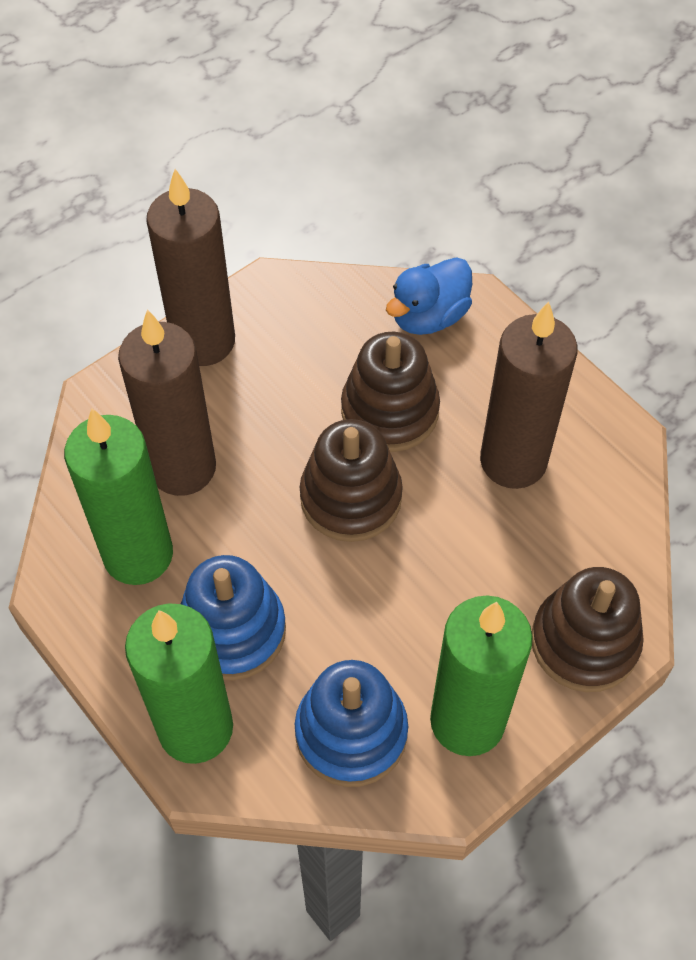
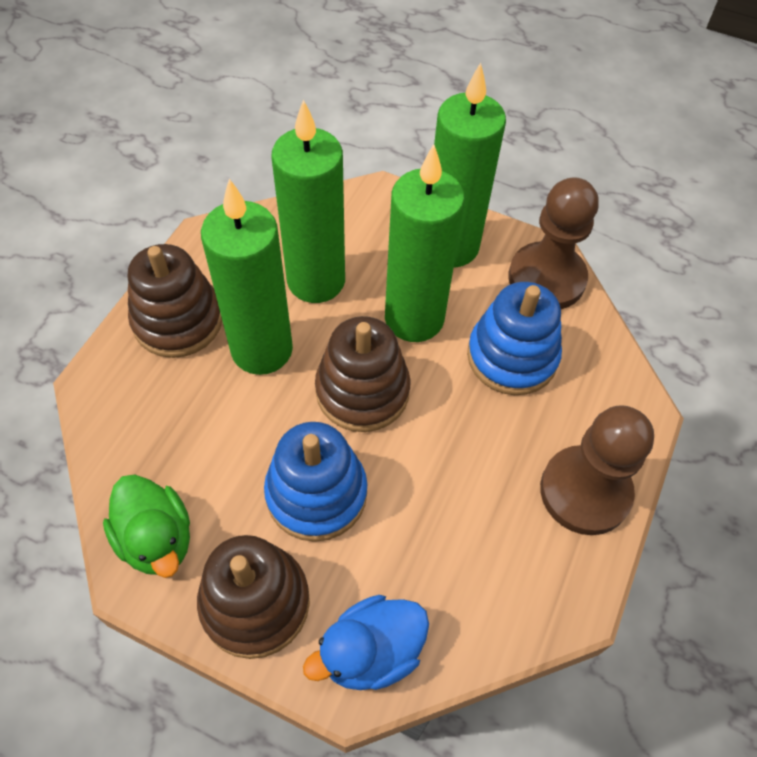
brown candle: 3 -> 0
brown pawn: 0 -> 2
green candle: 3 -> 4
green duck: 0 -> 1

